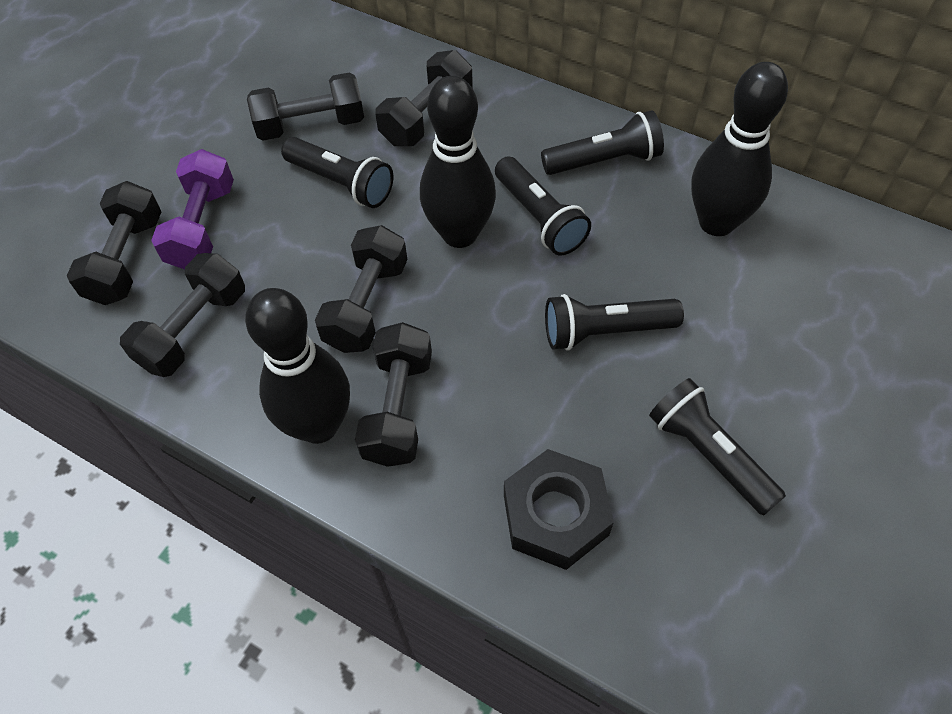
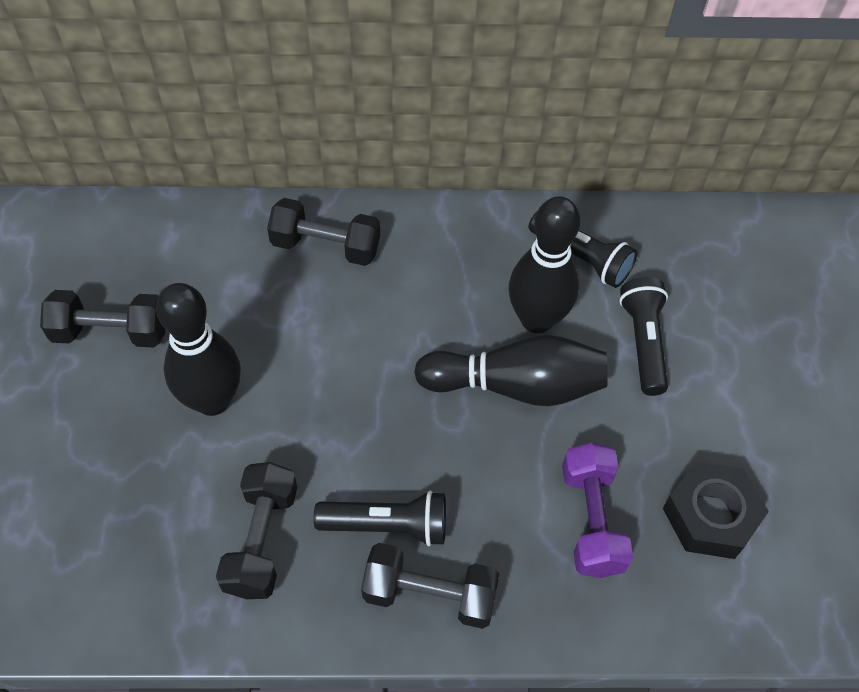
black dumbbell: 6 -> 4
black flashlight: 5 -> 3

